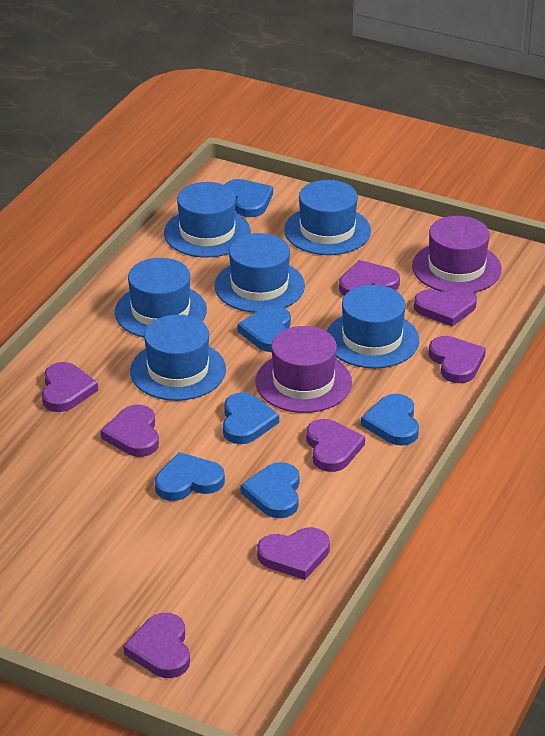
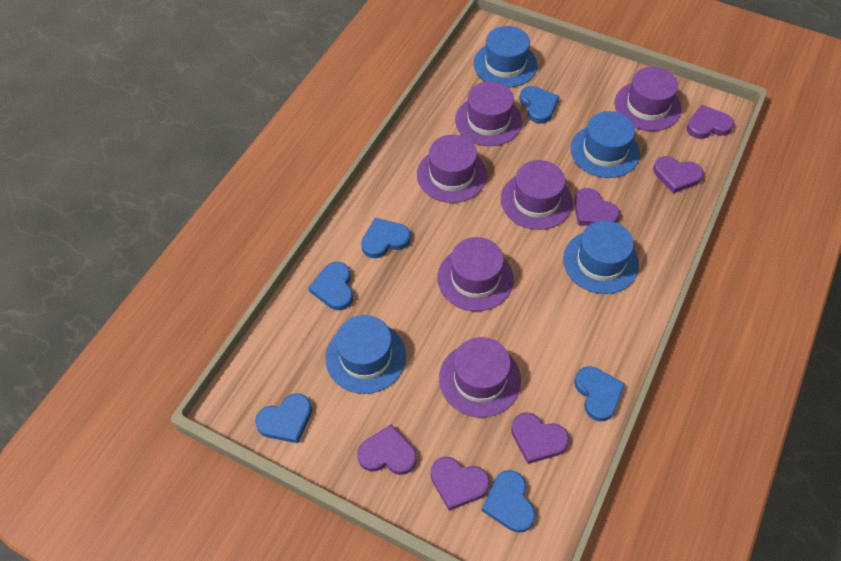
blue hat: 6 -> 4
purple hat: 2 -> 6
purple heart: 8 -> 6

